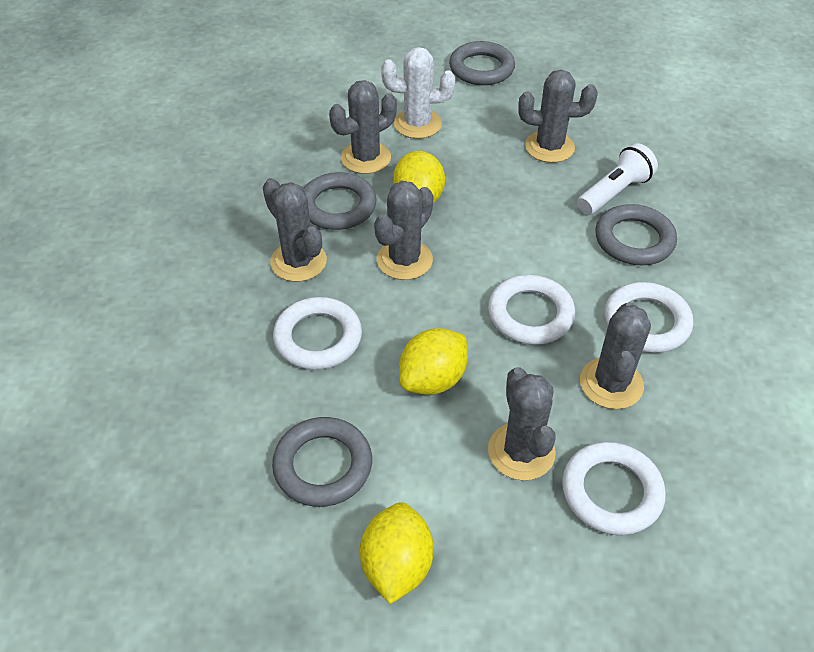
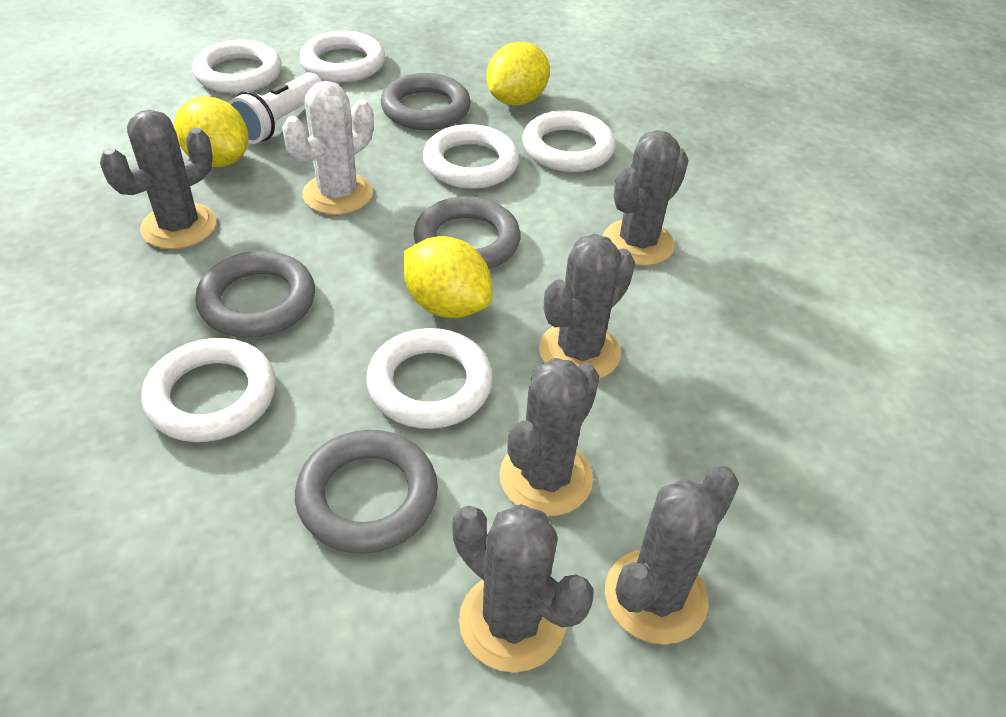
white ring: 4 -> 6

